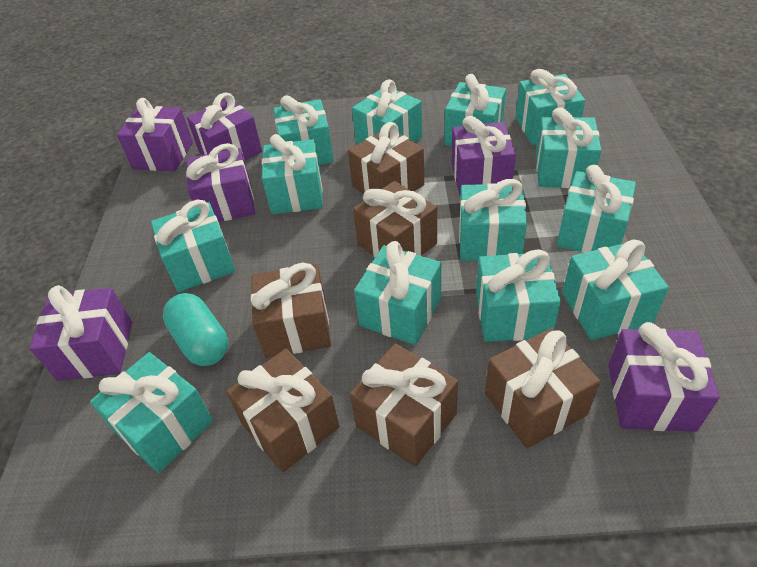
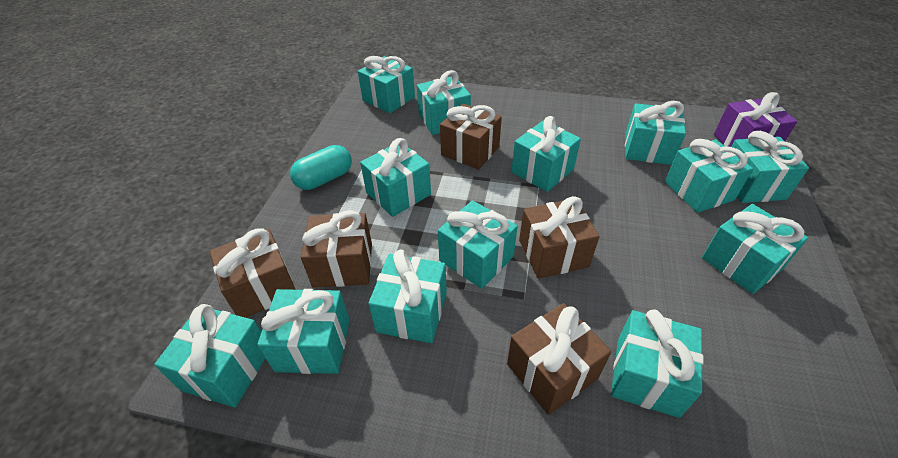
brown gift: 6 -> 5
purple gift: 6 -> 1

